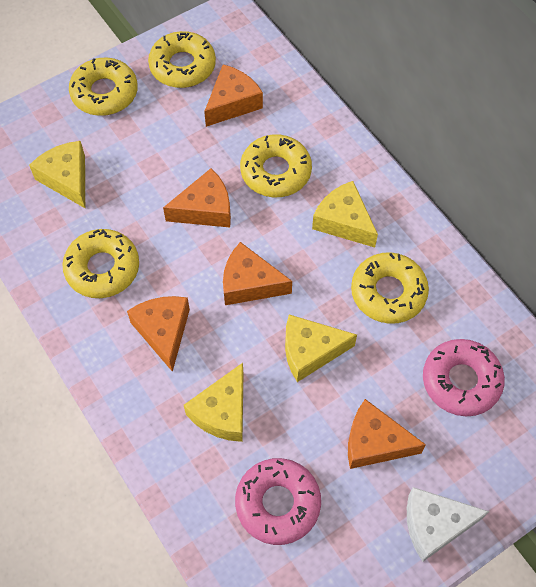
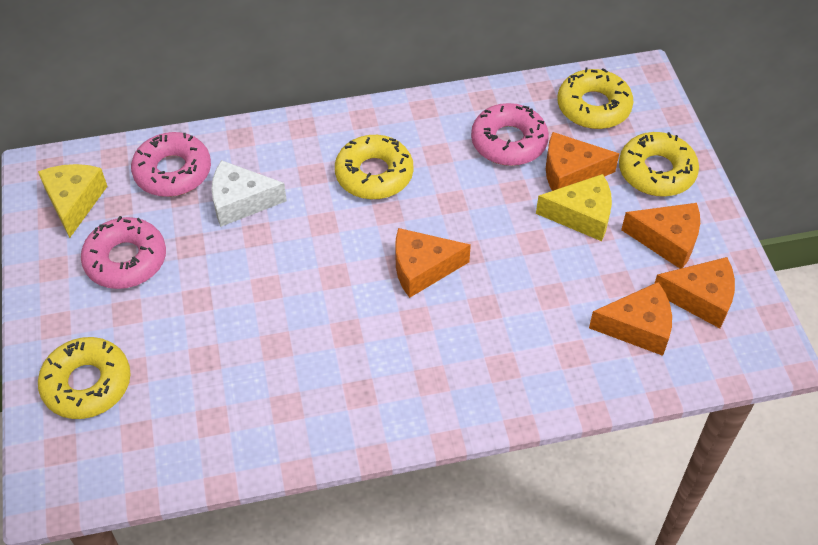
pink donut: 2 -> 3
yellow cheese: 4 -> 2
yellow donut: 5 -> 4

